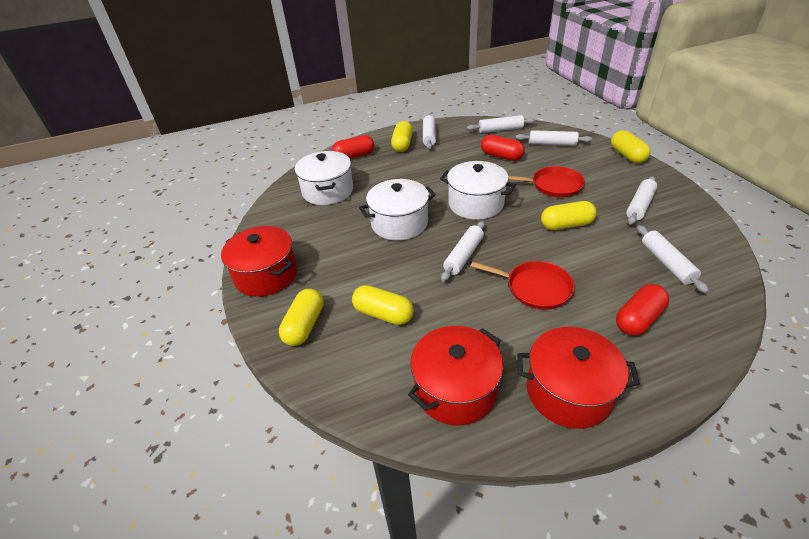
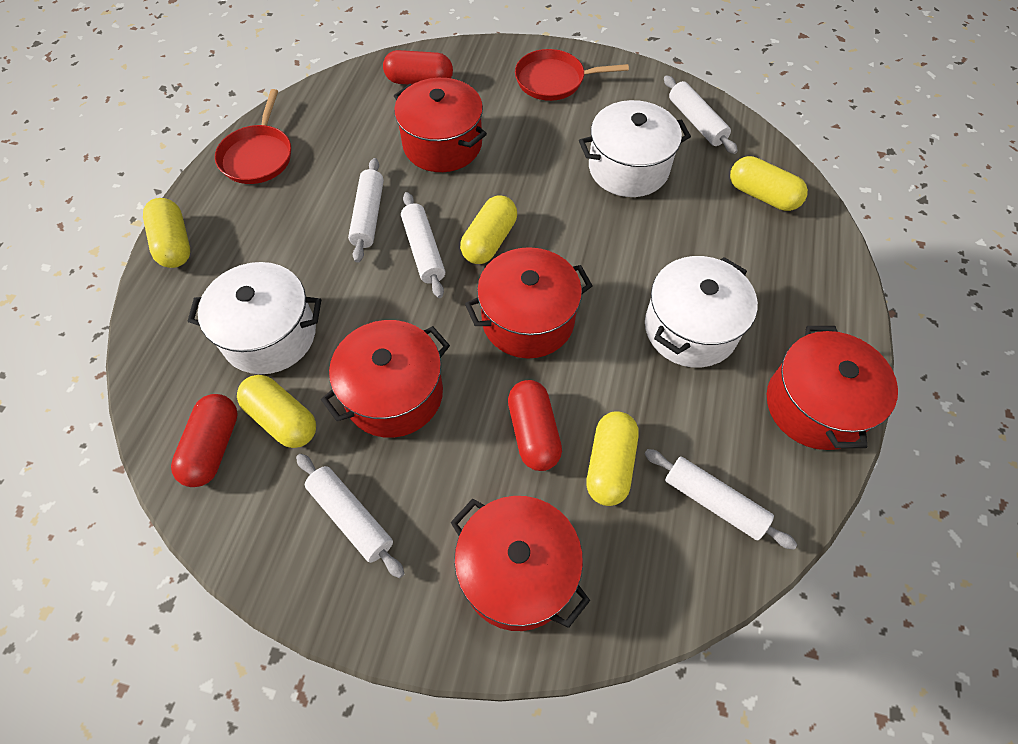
red pot: 3 -> 5
white rolling pin: 6 -> 5

